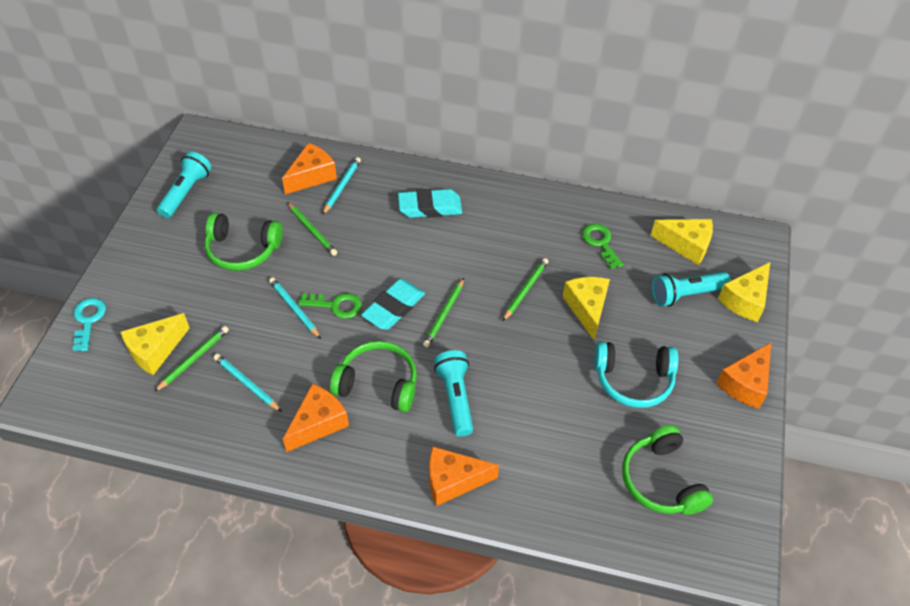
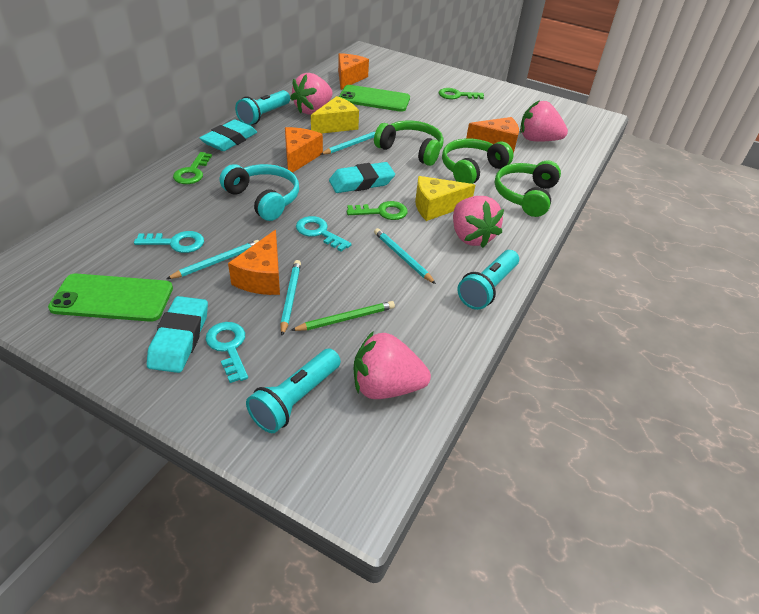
green key: 2 -> 3
green pencil: 4 -> 1
green phone: 0 -> 2
pink strawberry: 0 -> 4
turquoise eraser: 2 -> 3
turquoise key: 1 -> 3
turquoise pencil: 3 -> 4
yellow cheese: 4 -> 2

